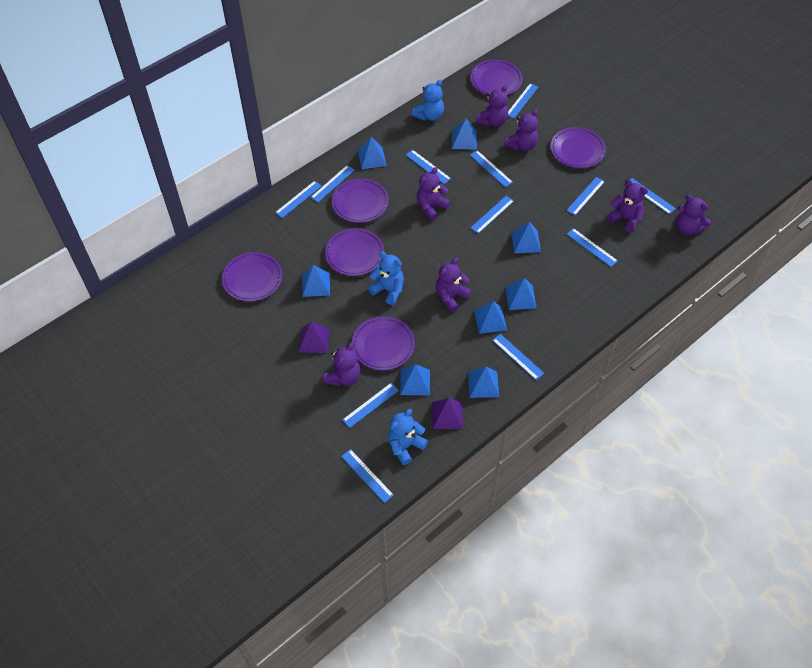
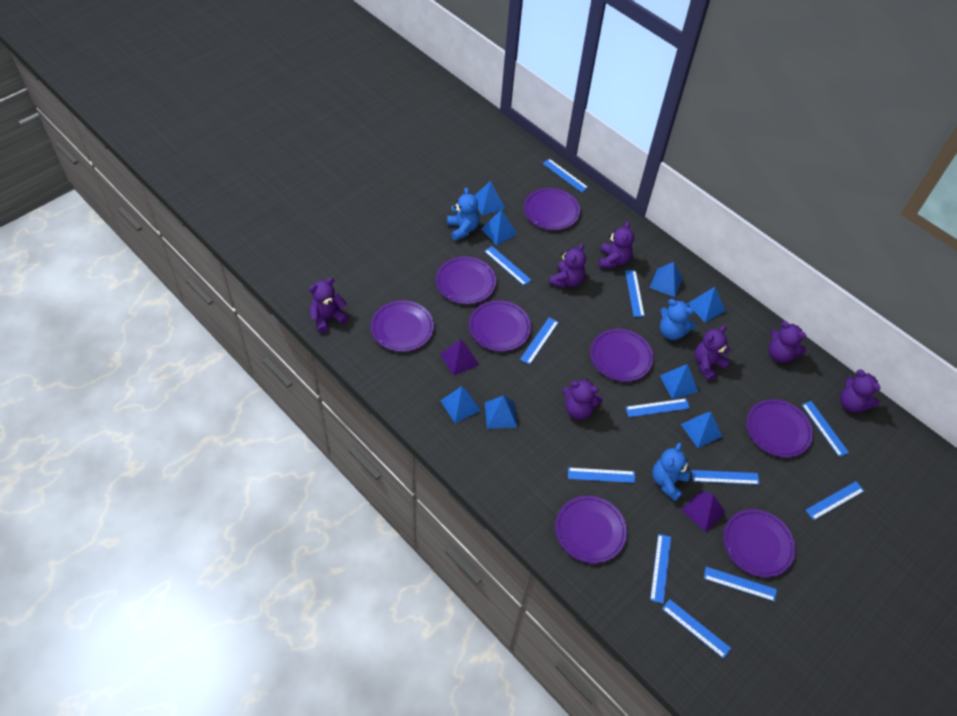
purple plate: 6 -> 8

